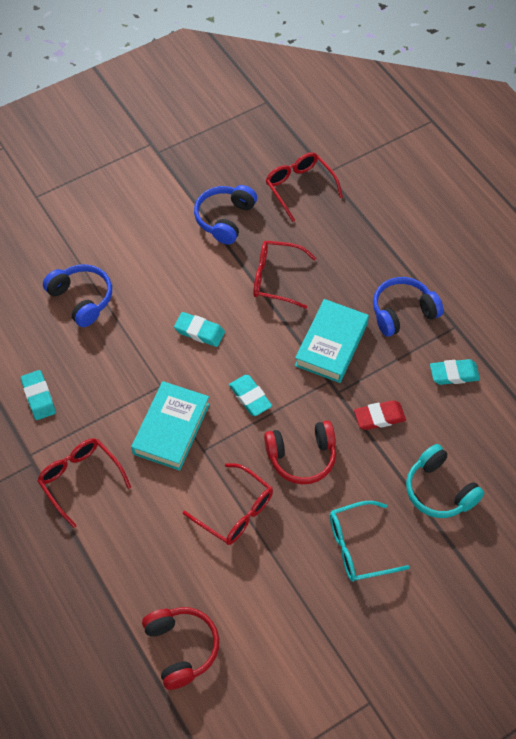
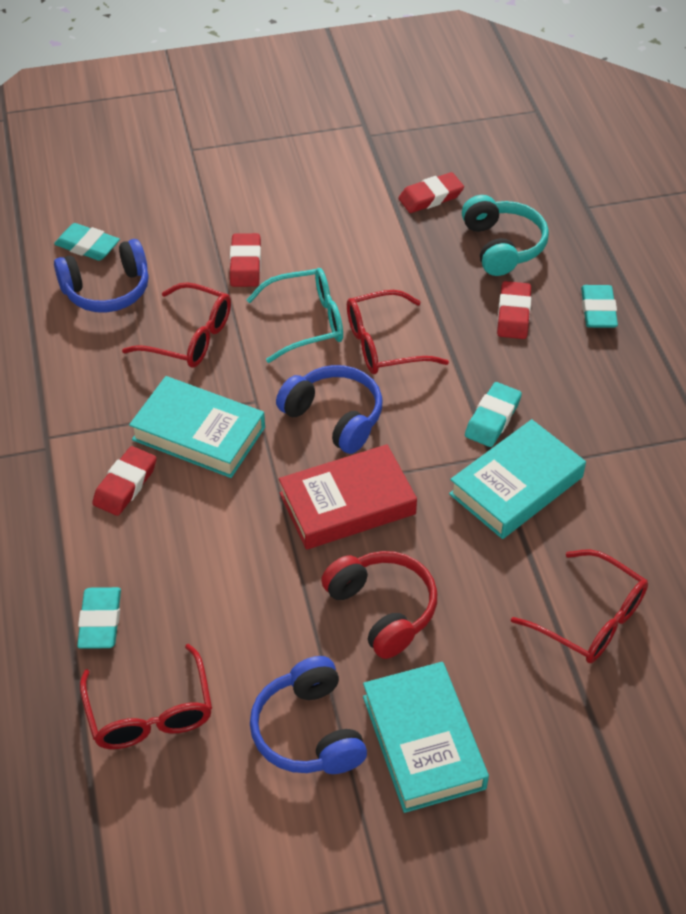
red book: 0 -> 1
red eraser: 1 -> 4
red headphones: 2 -> 1
turquoise book: 2 -> 3

